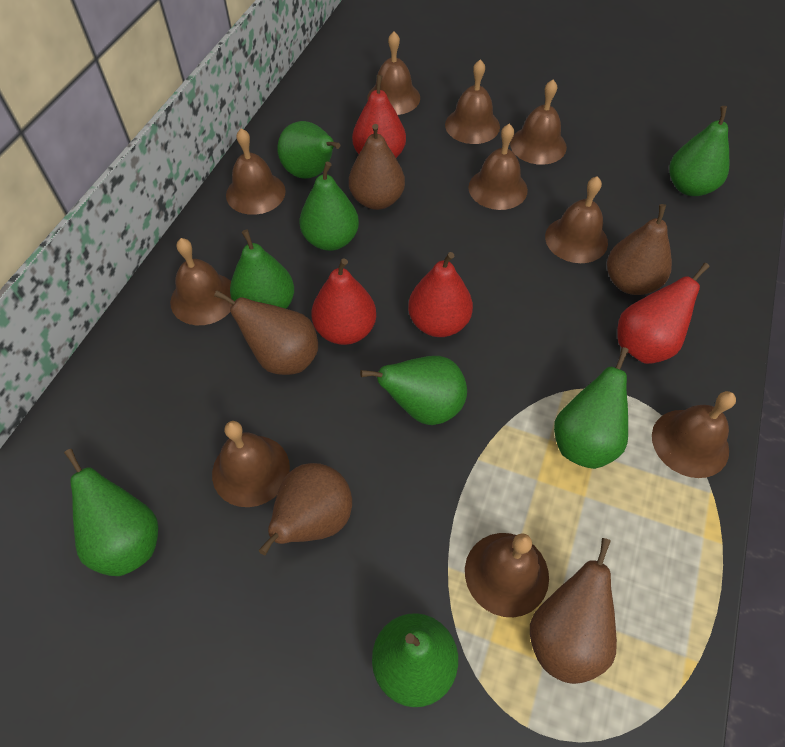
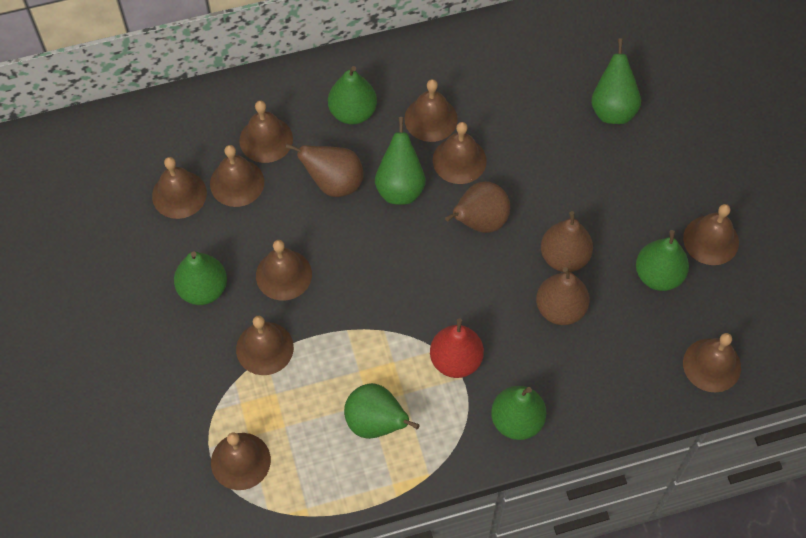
brown pear: 5 -> 4
green pear: 8 -> 7
red pear: 4 -> 1

